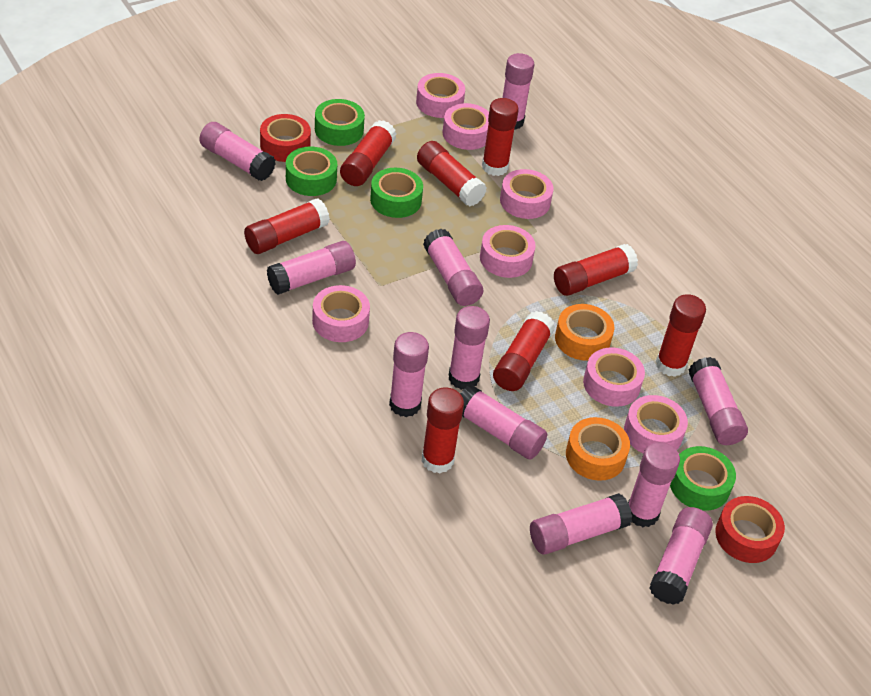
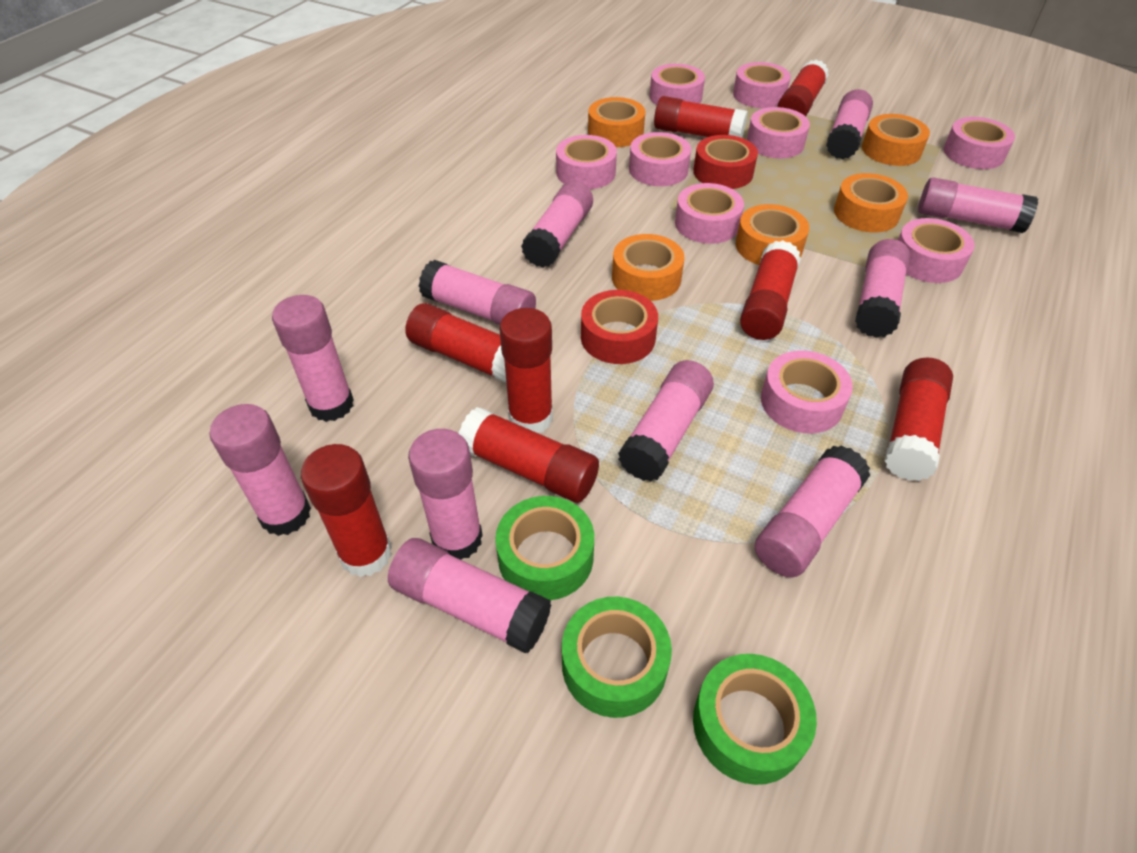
green tape: 4 -> 3
orange tape: 2 -> 5
pink tape: 7 -> 9

